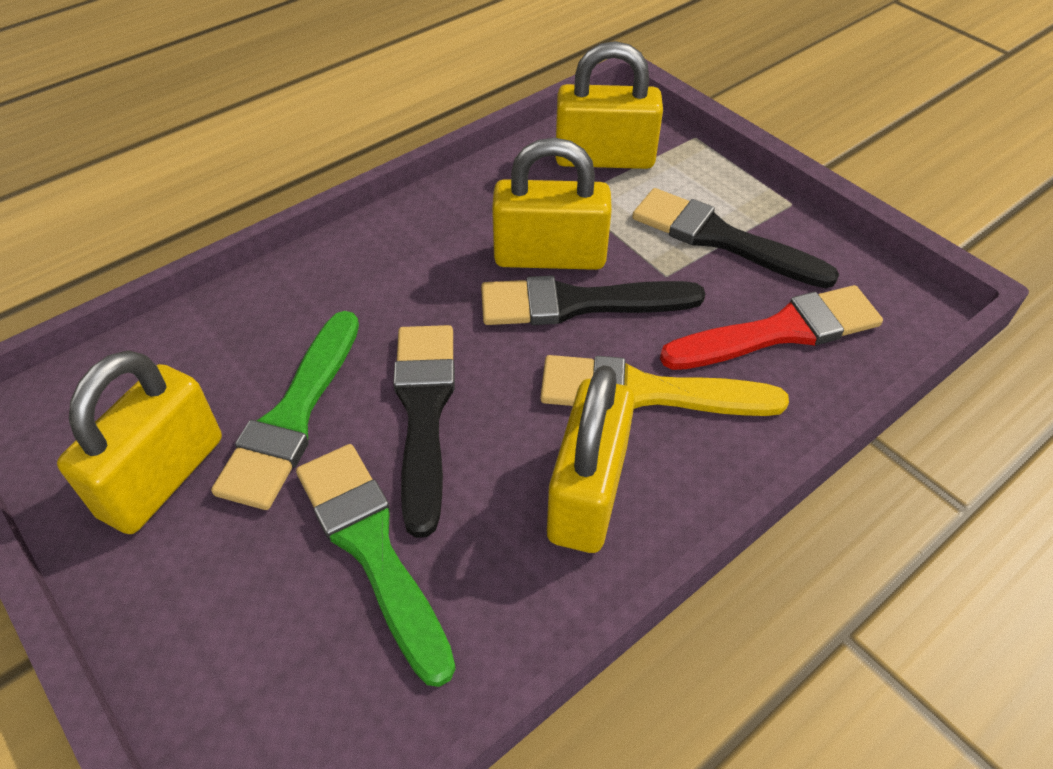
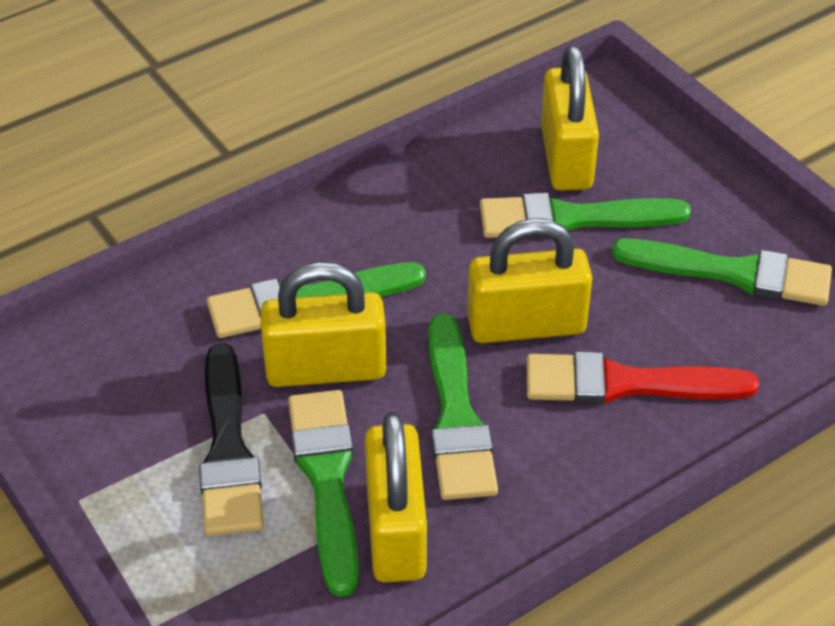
black brush: 3 -> 1
green brush: 2 -> 5
yellow brush: 1 -> 0

